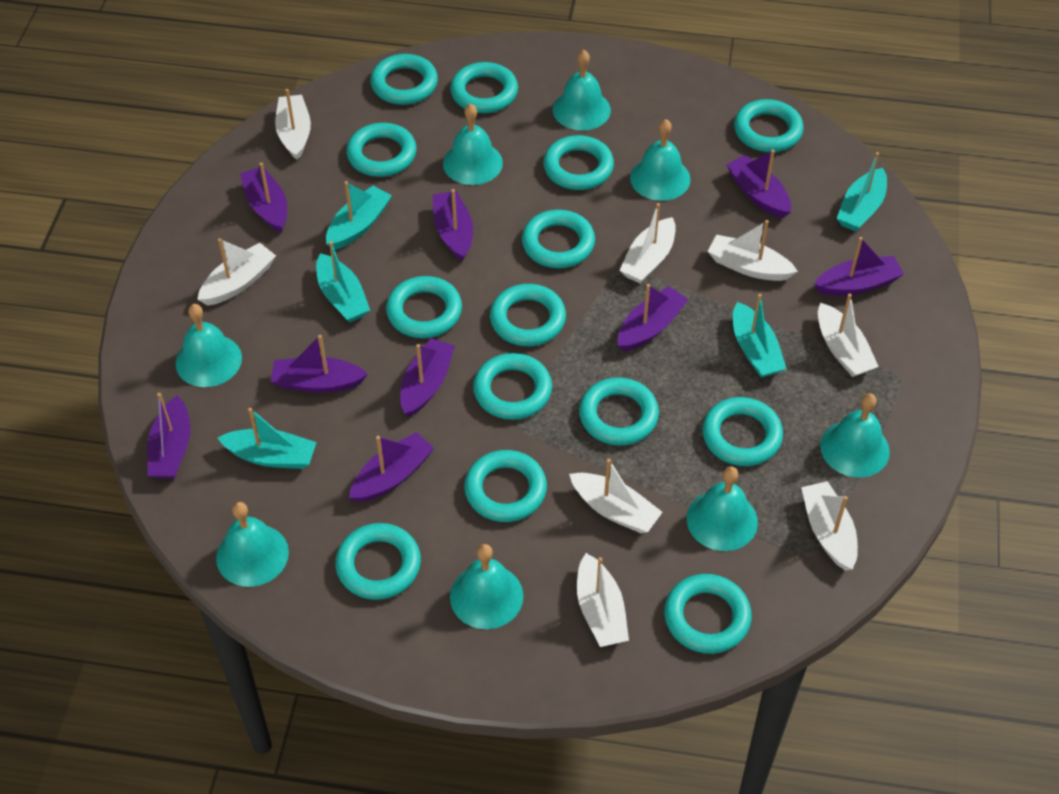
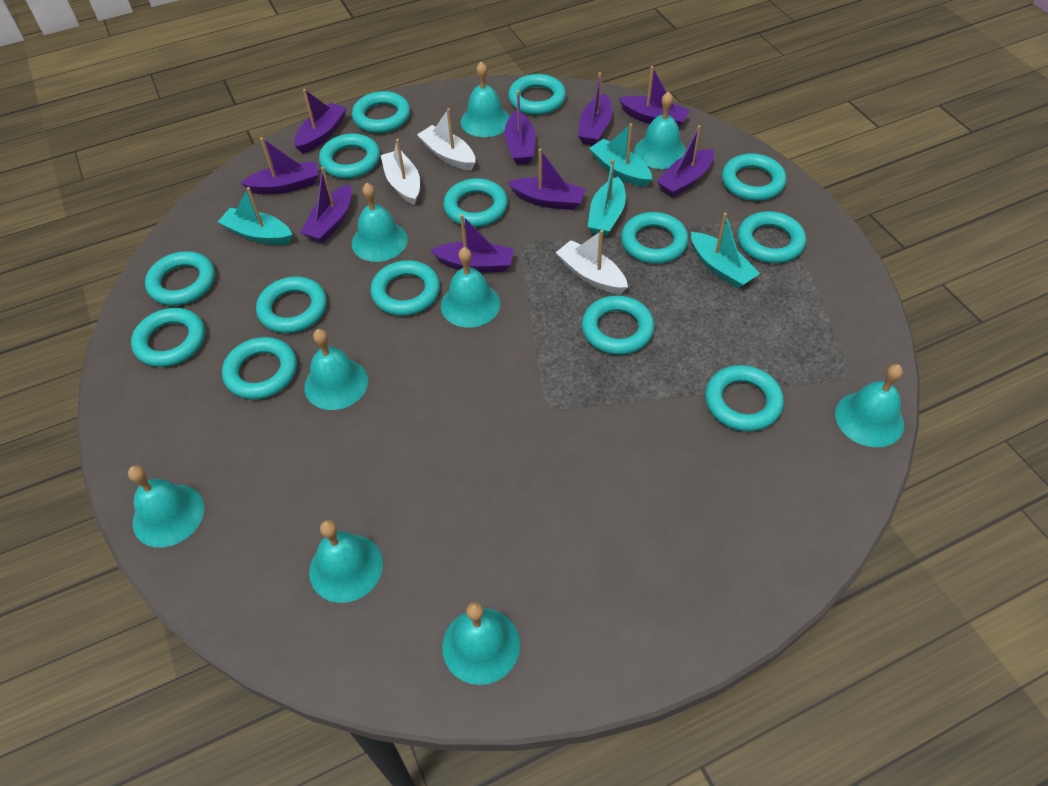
turquoise bell: 8 -> 9
turquoise boat: 5 -> 4
white boat: 8 -> 3

